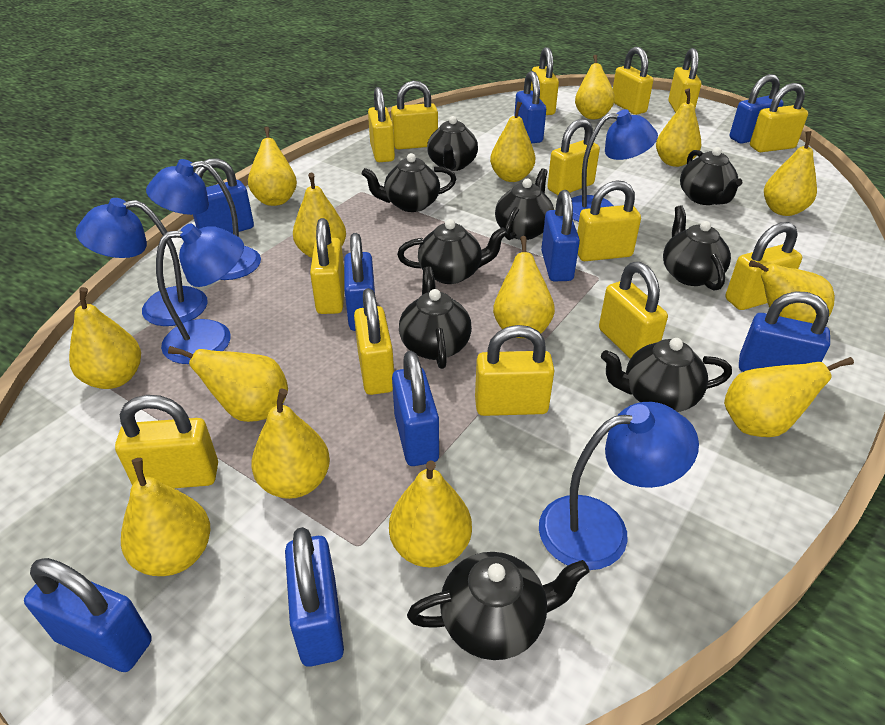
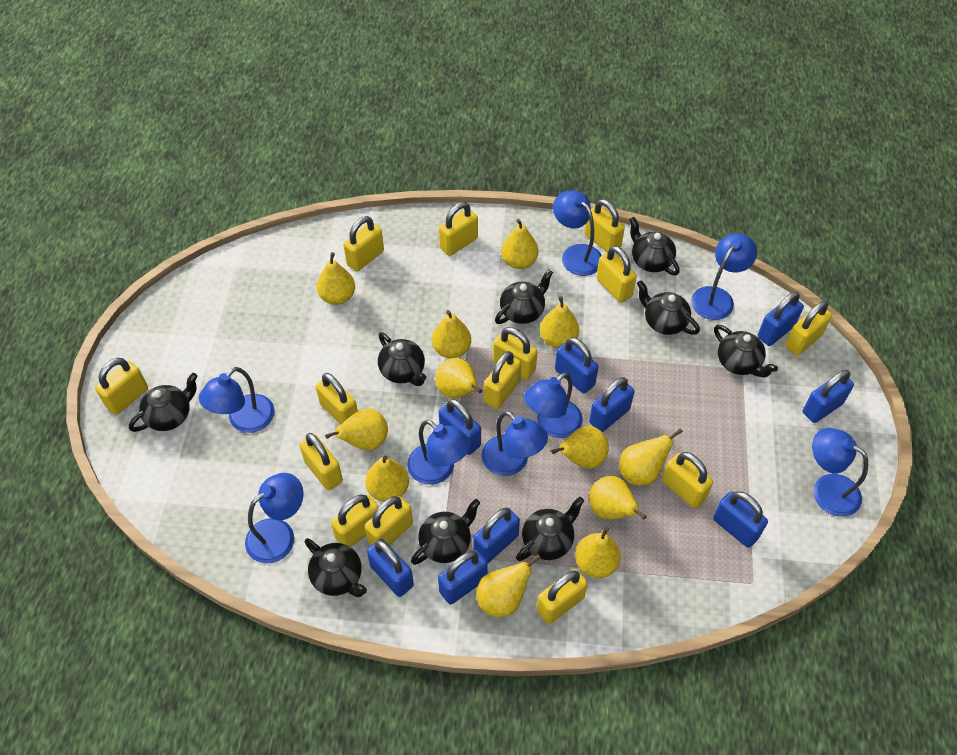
blue lamp: 5 -> 8
yellow pear: 14 -> 12

